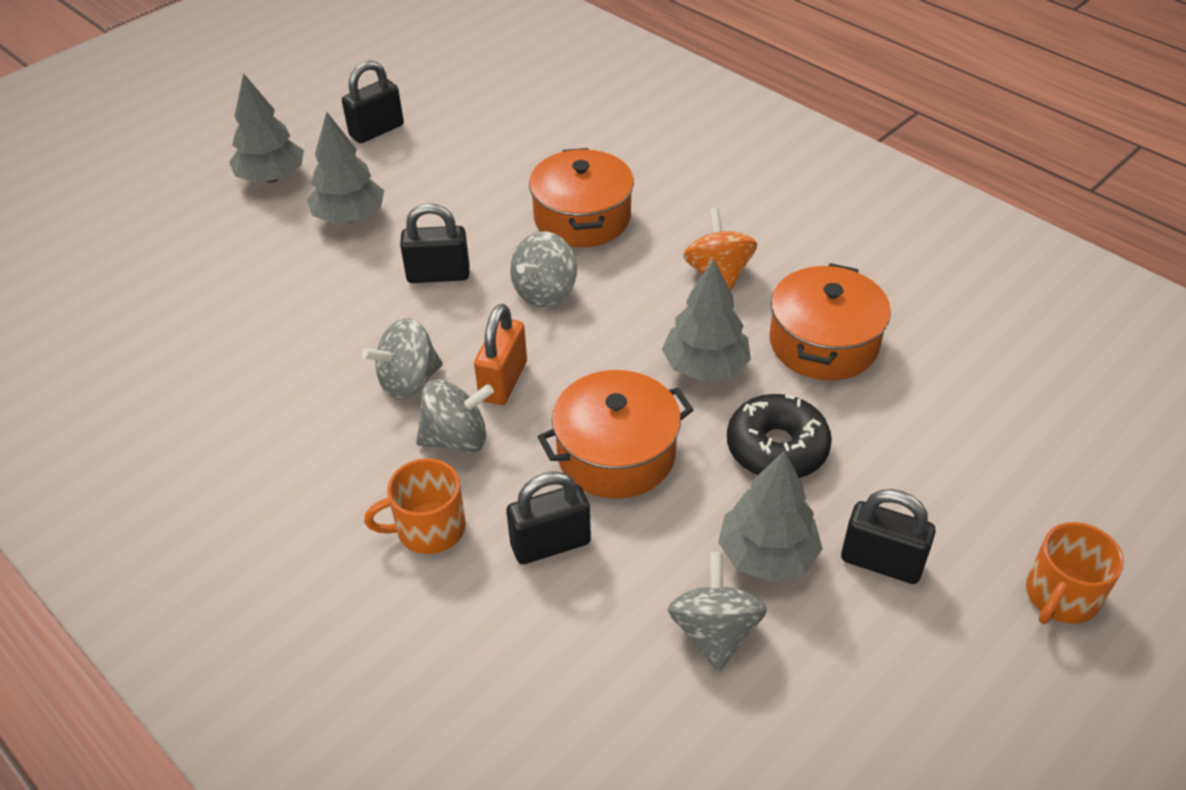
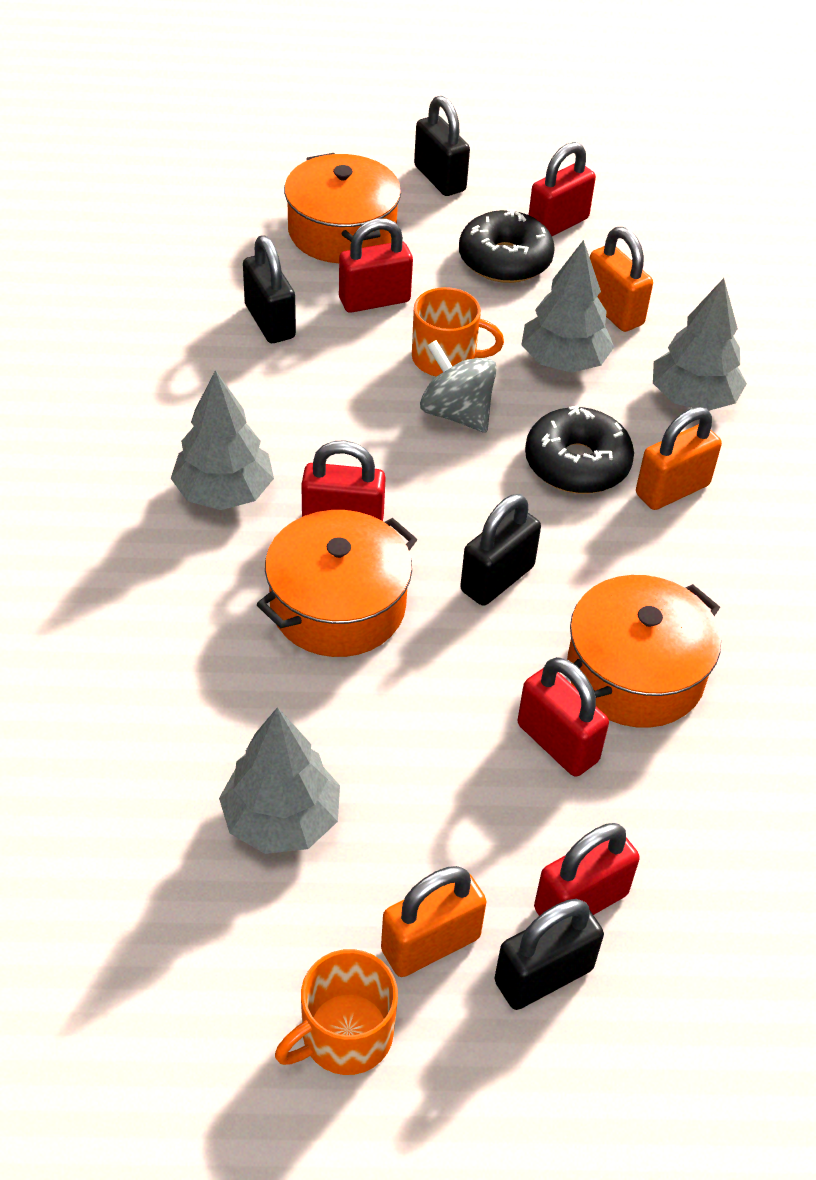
black donut: 1 -> 2
grey spinning top: 4 -> 1
orange padlock: 1 -> 3
orange spinning top: 1 -> 0
red padlock: 0 -> 5

